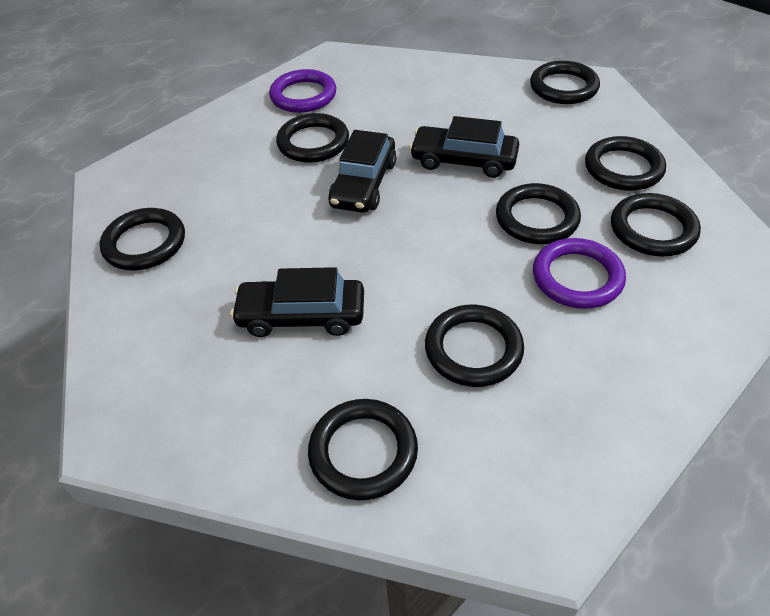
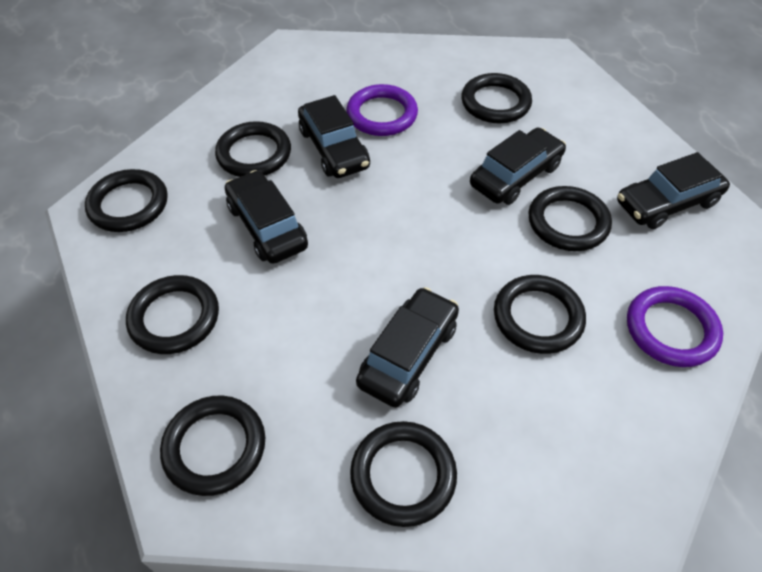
black car: 3 -> 5

